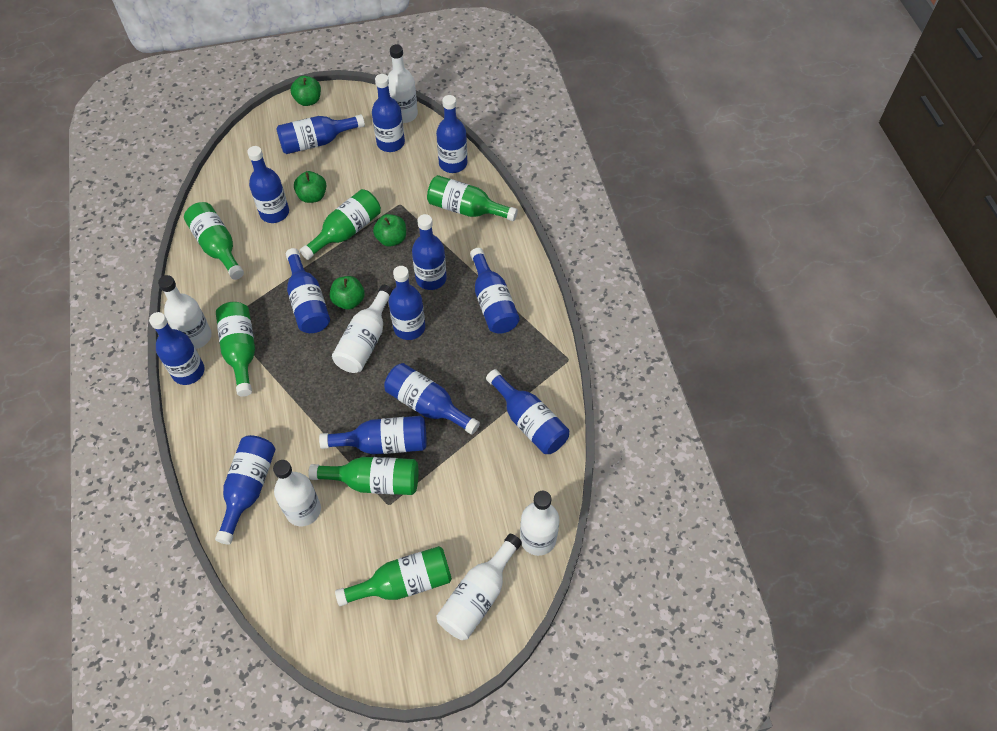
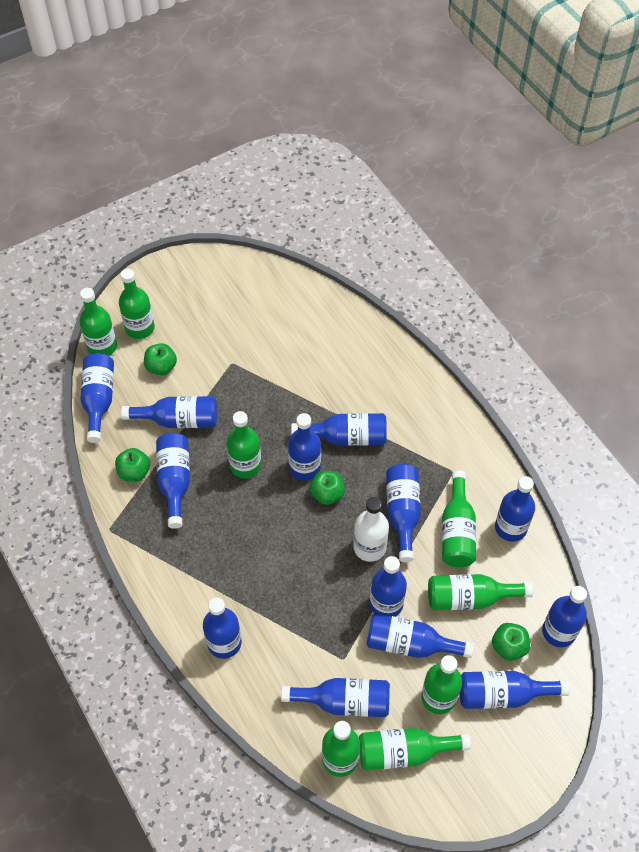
green bottle: 6 -> 8
white bottle: 6 -> 1

